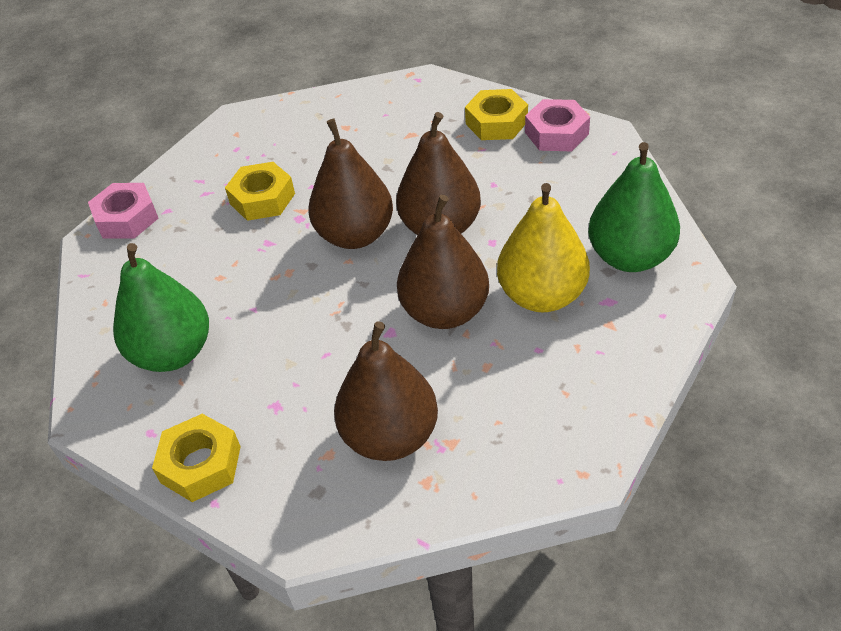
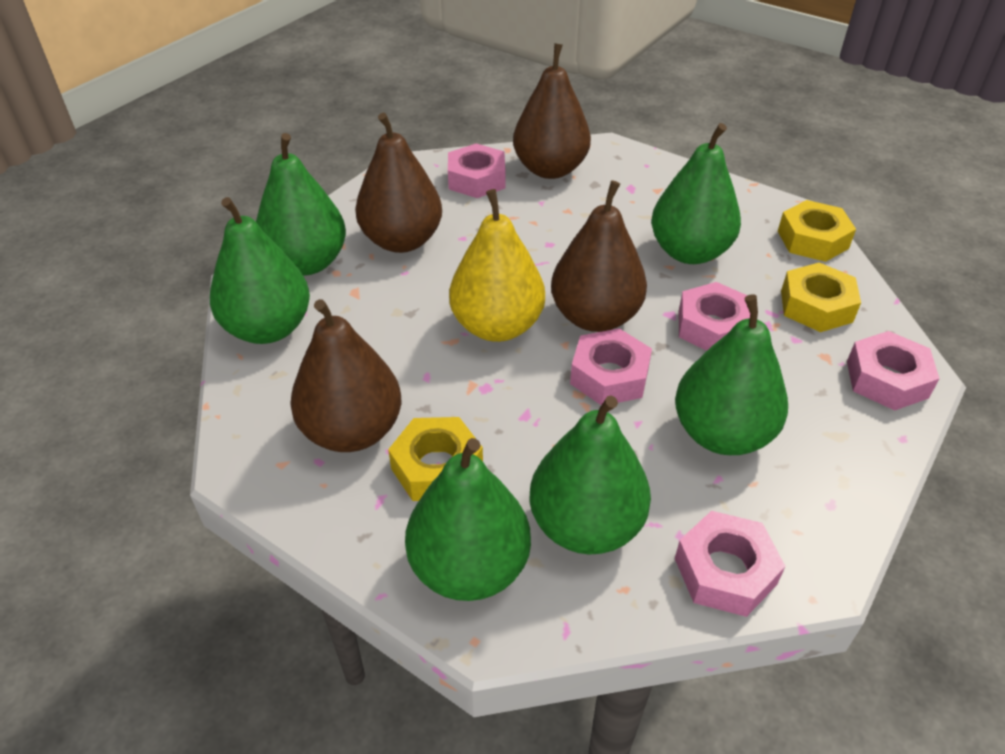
green pear: 2 -> 6
pink nut: 2 -> 5

